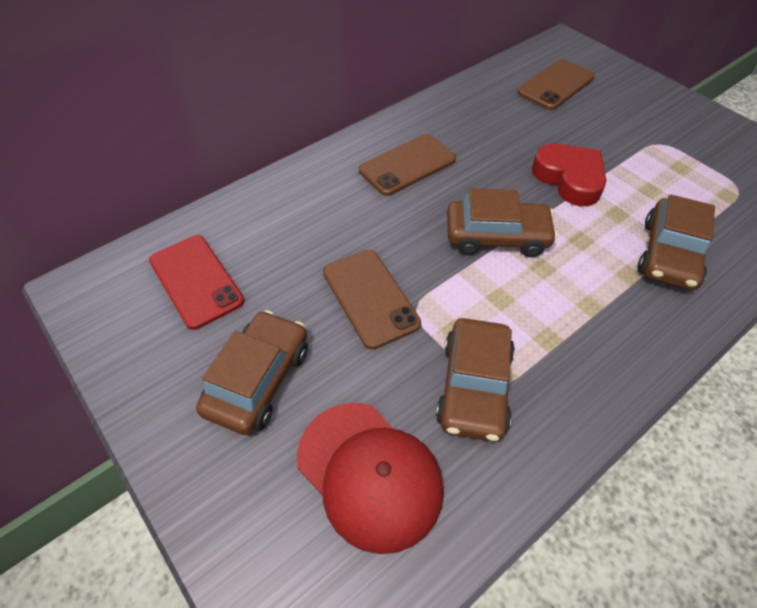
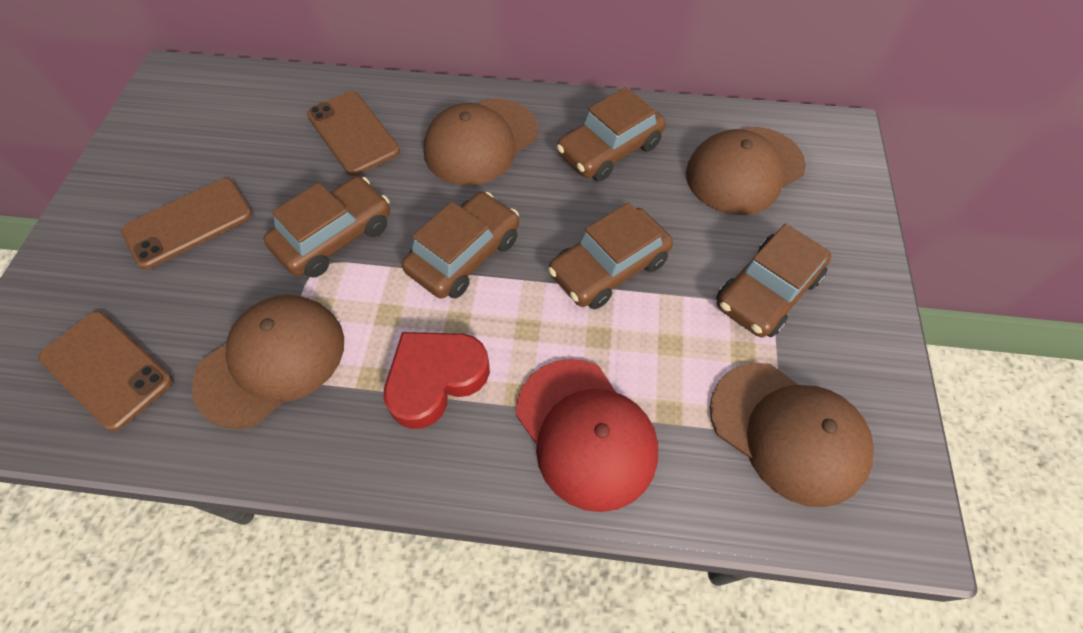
brown cap: 0 -> 4
brown car: 4 -> 5
red phone: 1 -> 0

